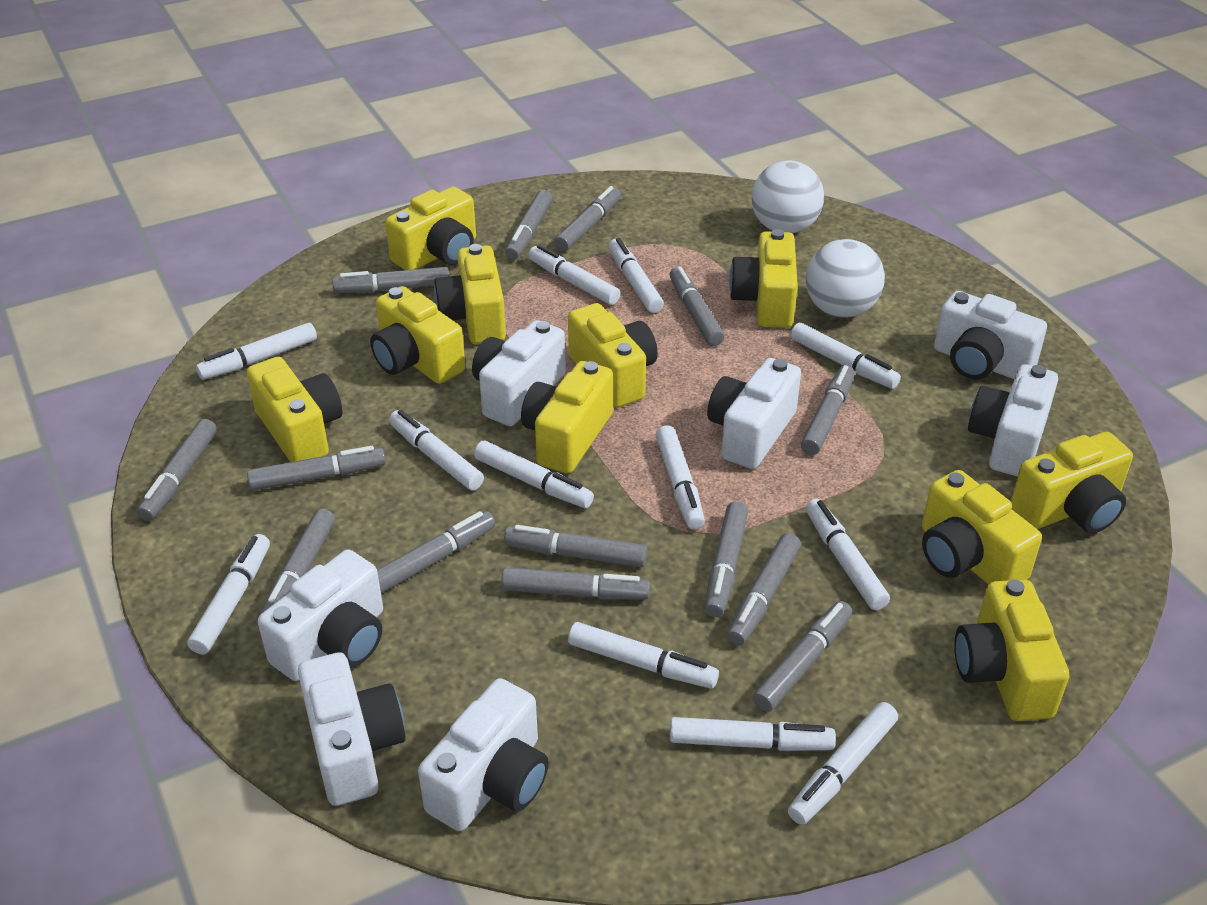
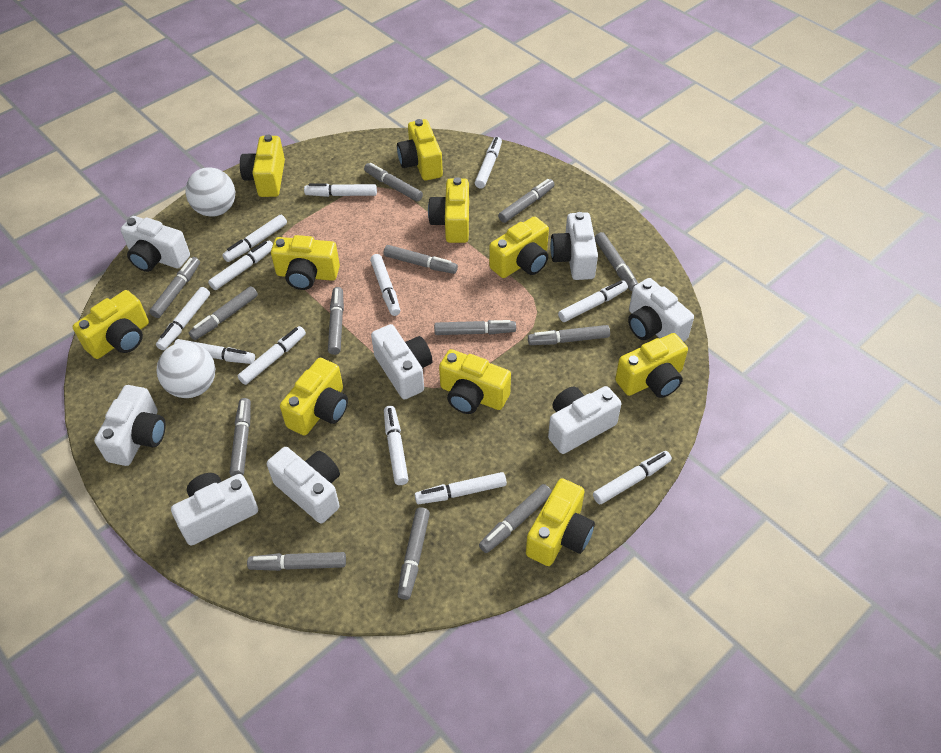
grey marker: 14 -> 13
white camera: 7 -> 8

